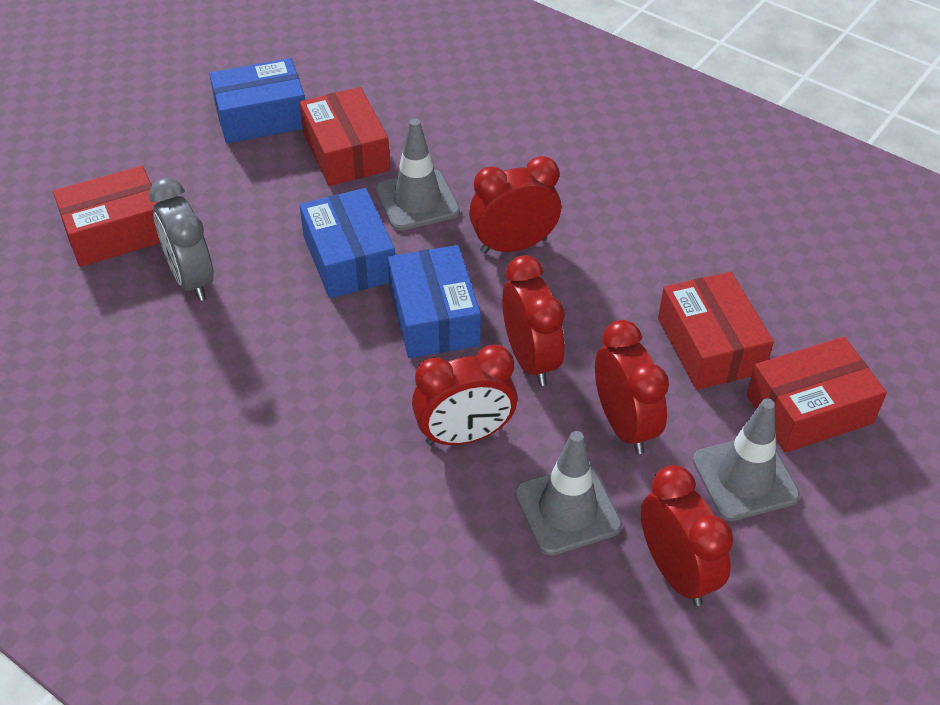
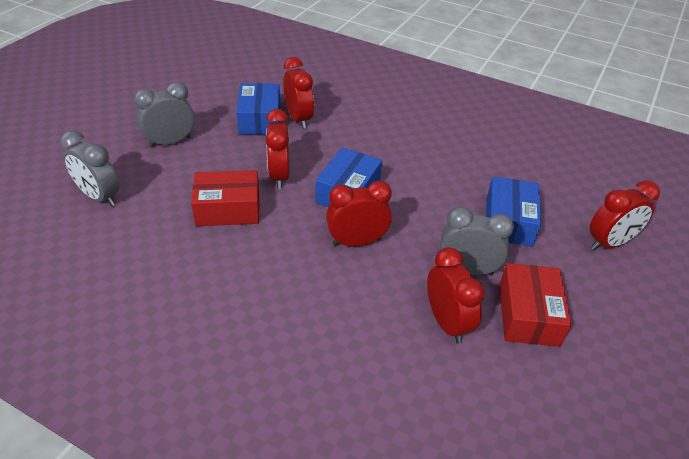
grey clock: 1 -> 3
grey traffic cone: 3 -> 0
red box: 4 -> 2

